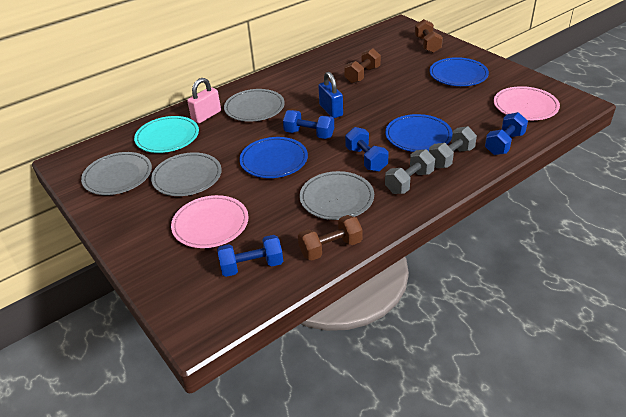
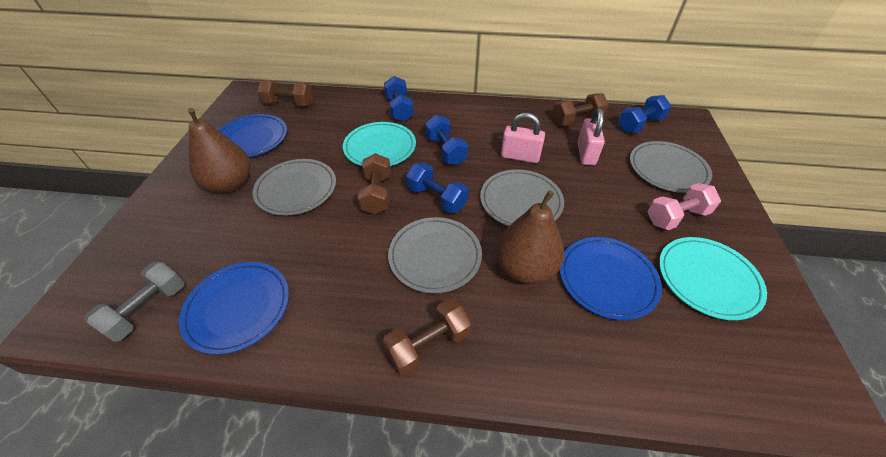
blue padlock: 1 -> 0
brown dumbbell: 3 -> 4
brown pear: 0 -> 2
grey dumbbell: 2 -> 1
pink dumbbell: 0 -> 1
pink padlock: 1 -> 2
pink plate: 2 -> 0
turquoise plate: 1 -> 2

